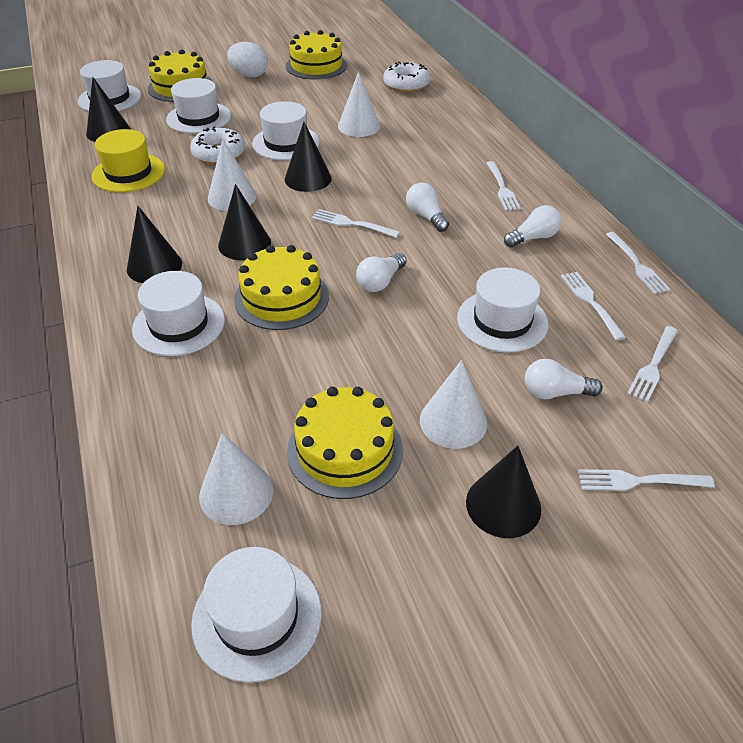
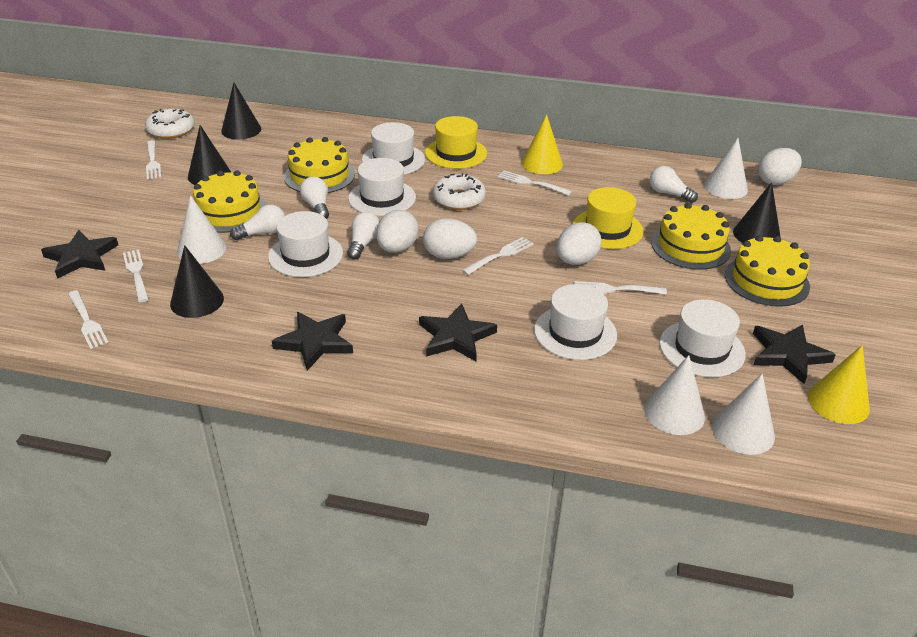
black cone: 5 -> 4
black star: 0 -> 4
white egg: 1 -> 4
white hat: 6 -> 5
yellow cone: 0 -> 2
yellow hat: 1 -> 2

